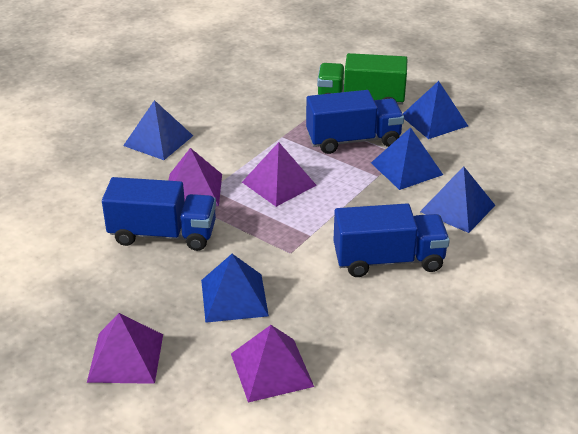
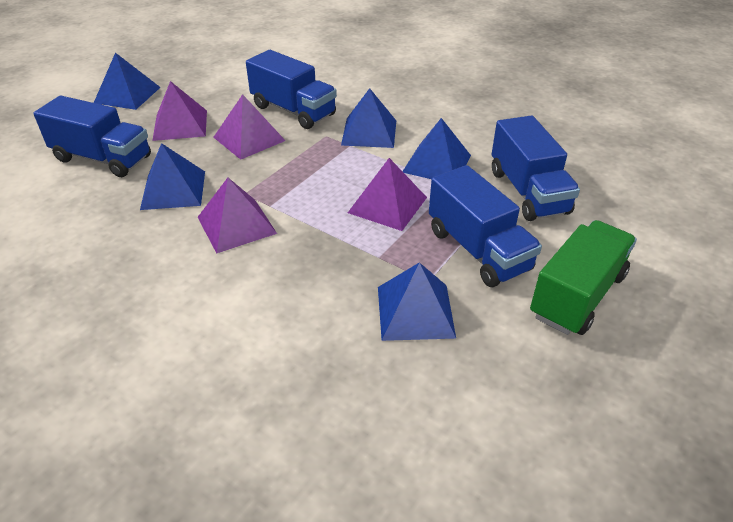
blue truck: 3 -> 4

